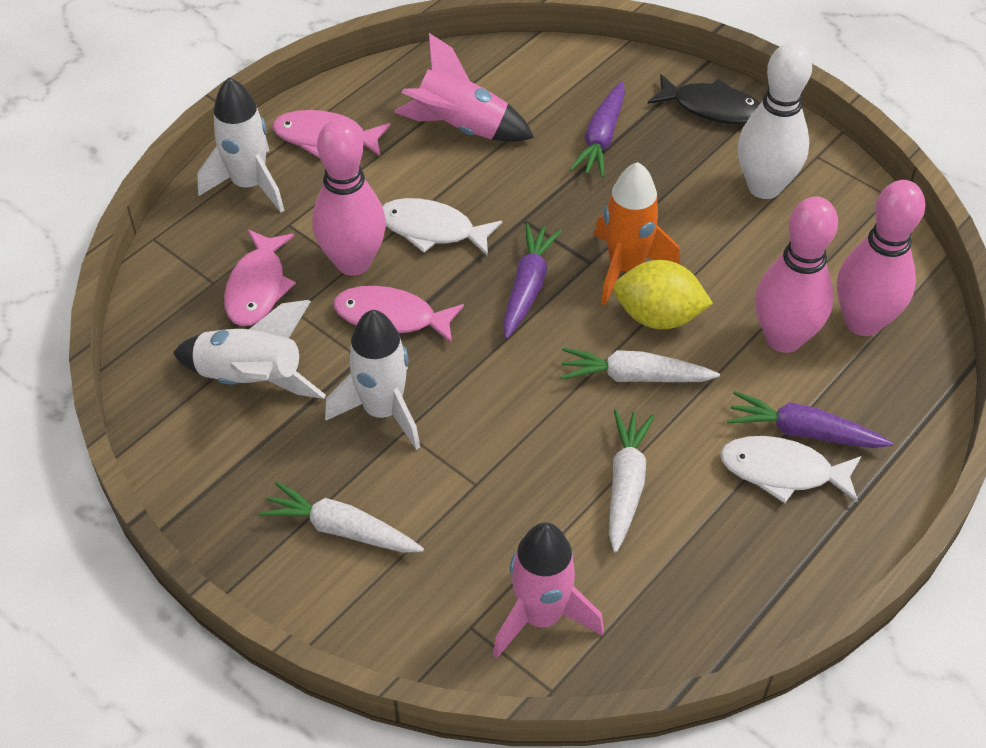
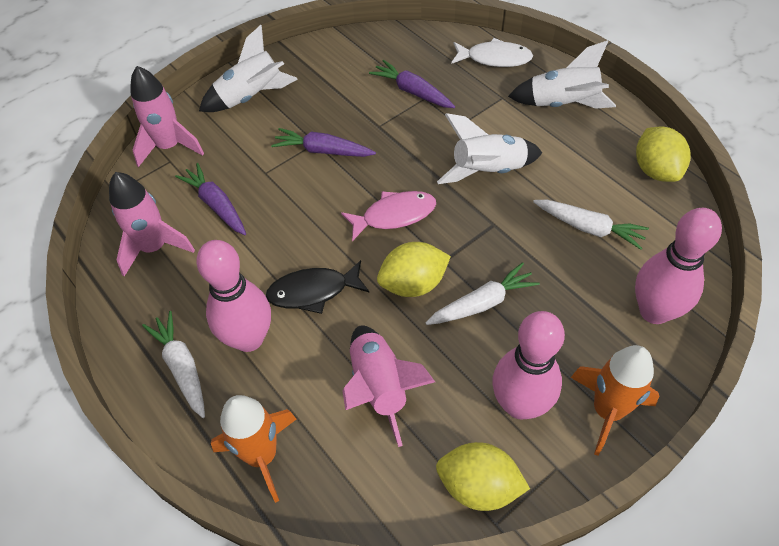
orange rocket: 1 -> 2
pink fish: 3 -> 1
pink rocket: 2 -> 3
white bowling pin: 1 -> 0
white fish: 2 -> 1
yellow lemon: 1 -> 3

